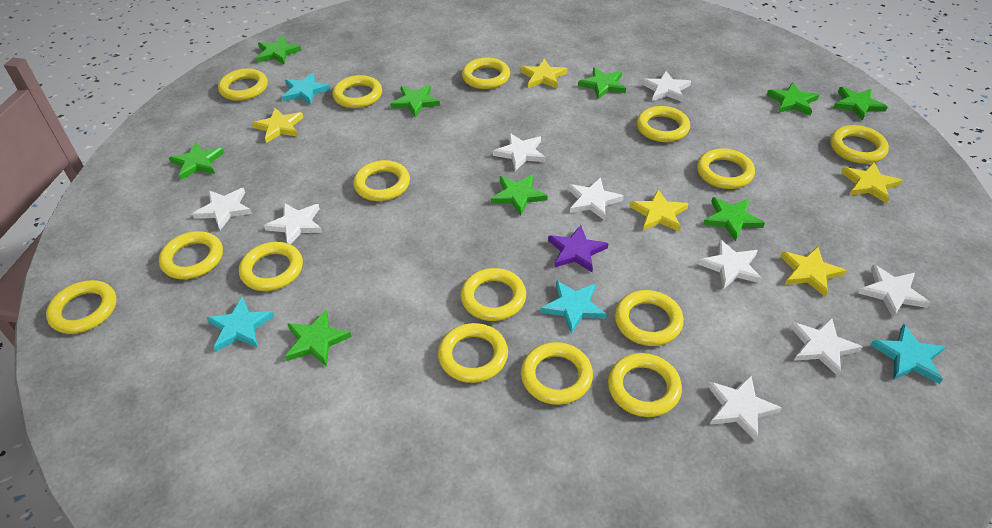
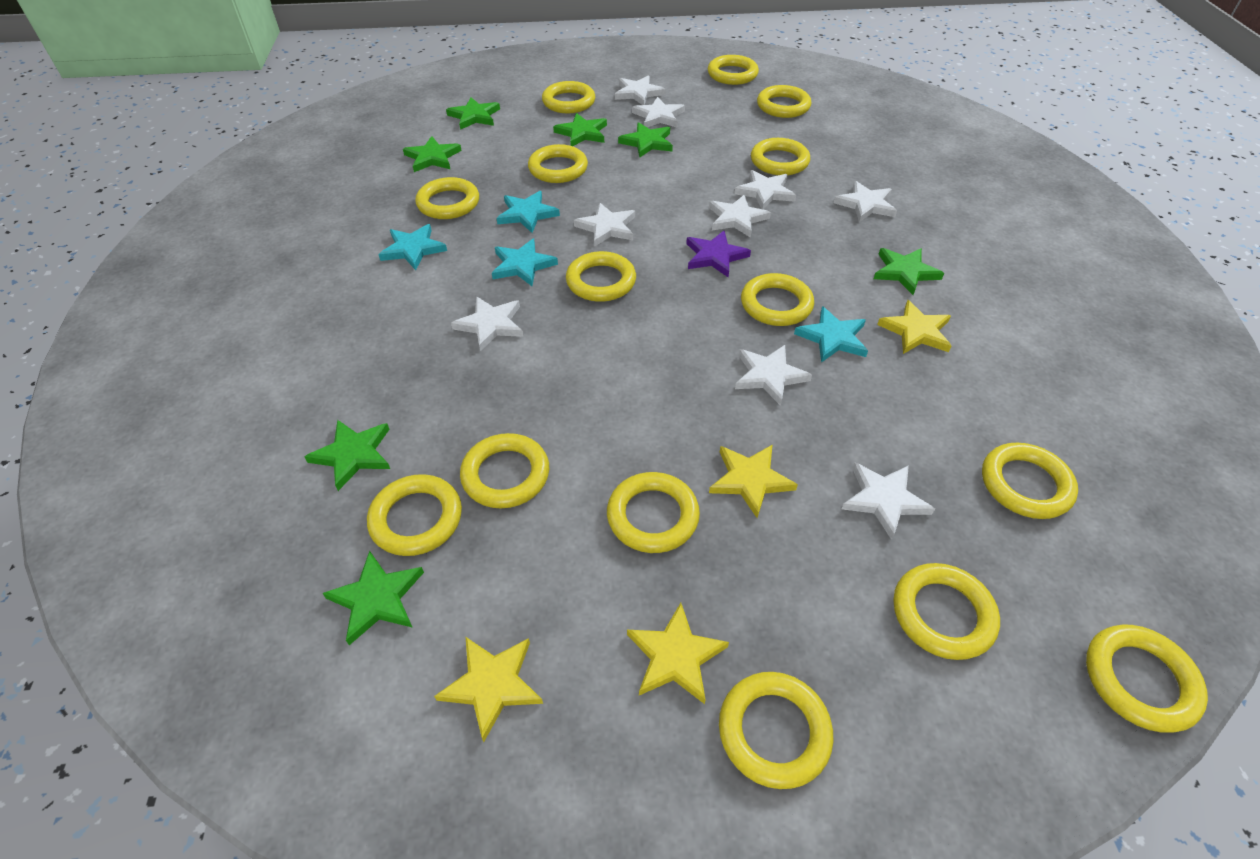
green star: 9 -> 7
yellow star: 5 -> 4

